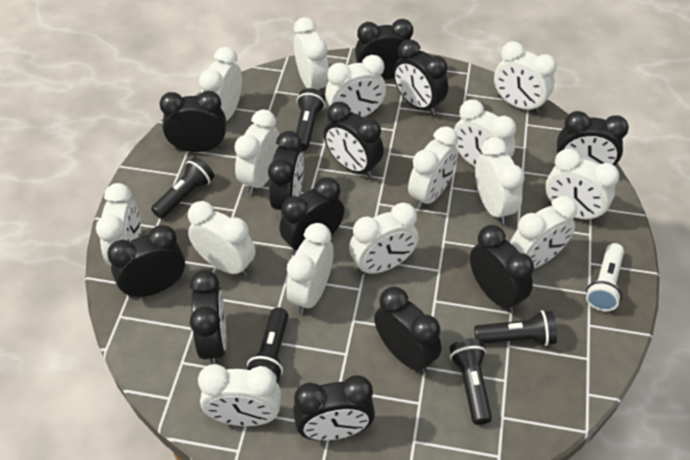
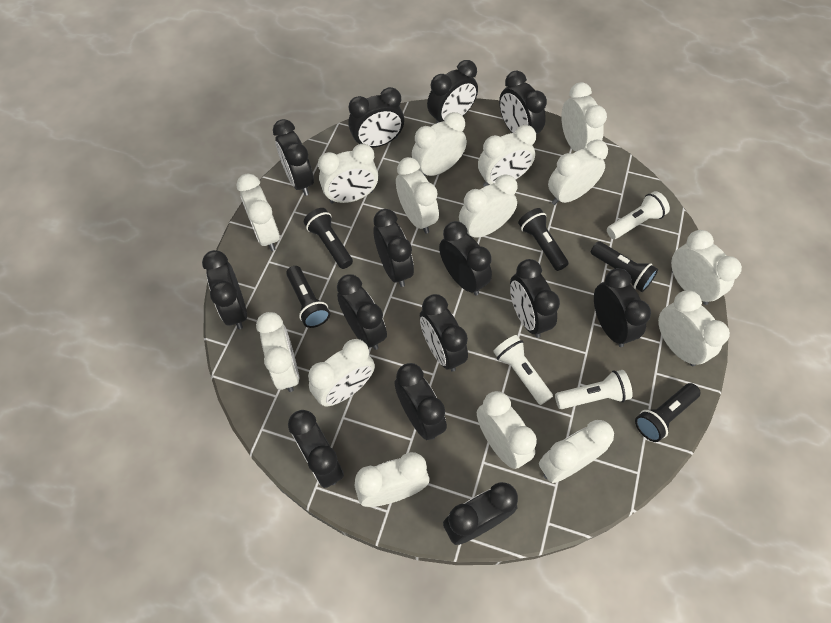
black clock: 12 -> 14
white flashlight: 1 -> 3

